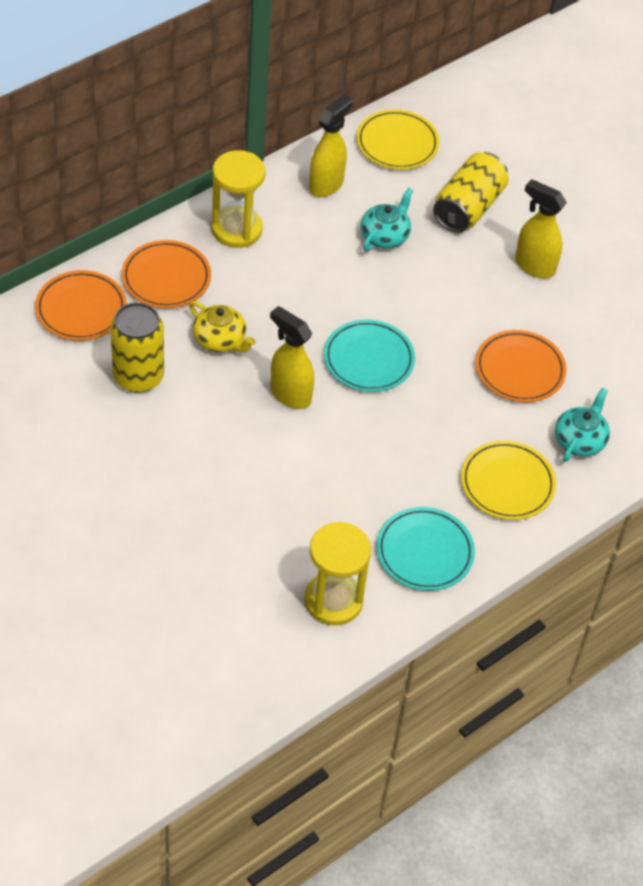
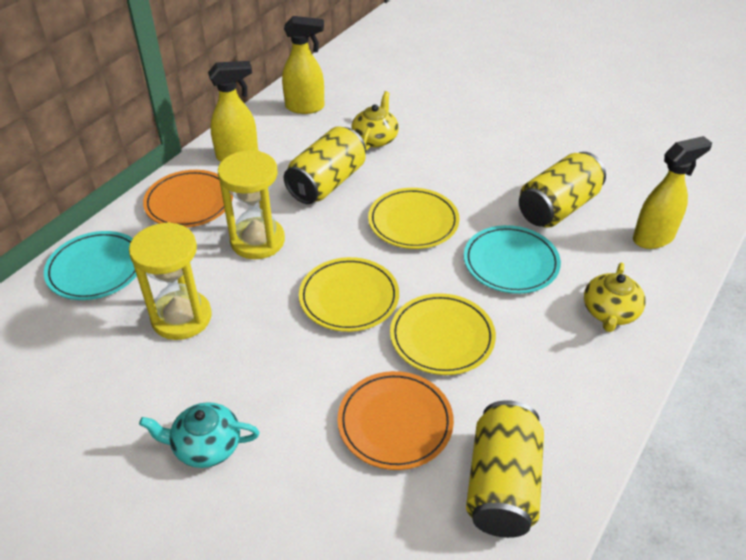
orange plate: 3 -> 2
turquoise teapot: 2 -> 1
yellow can: 2 -> 3
yellow plate: 2 -> 3
yellow teapot: 1 -> 2

